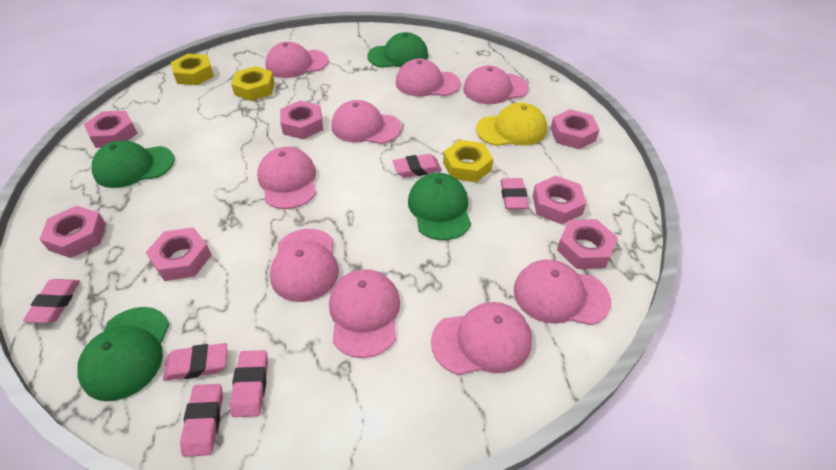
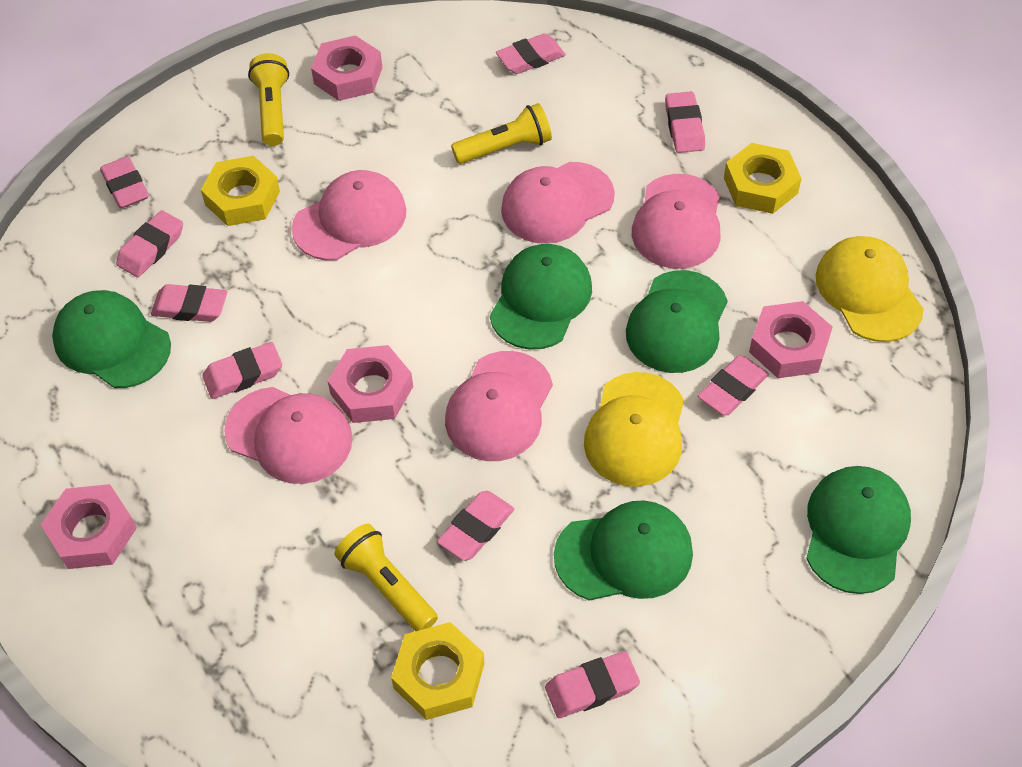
green cap: 4 -> 5
pink cap: 9 -> 5
pink eraser: 6 -> 9
pink nut: 7 -> 4
yellow cap: 1 -> 2
yellow flashlight: 0 -> 3

